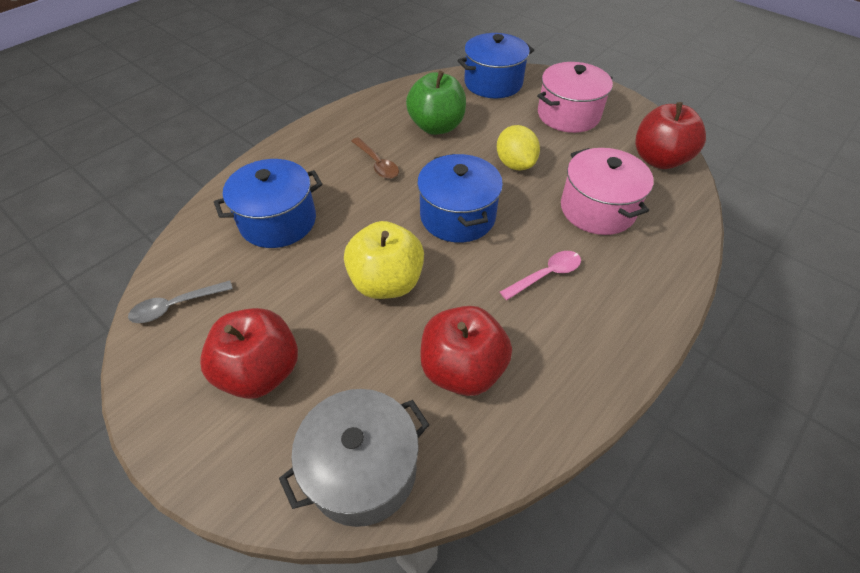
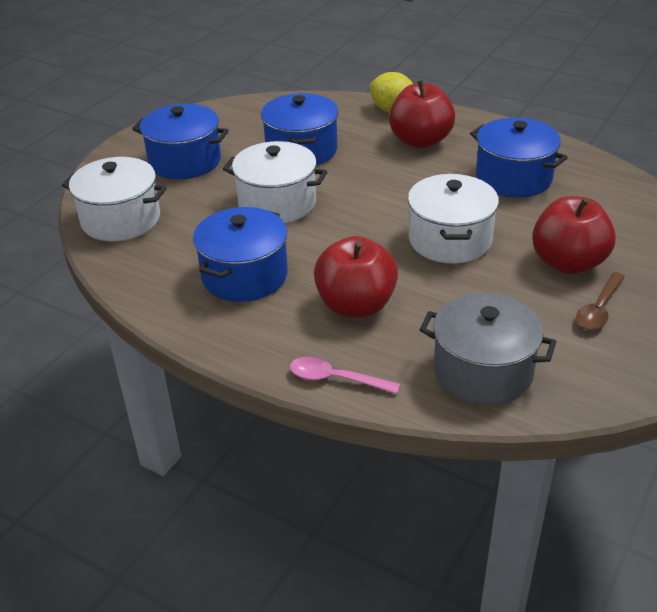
blue pot: 3 -> 4
green apple: 1 -> 0
grey spoon: 1 -> 0
pink pot: 2 -> 0
white pot: 0 -> 3
yellow apple: 1 -> 0

